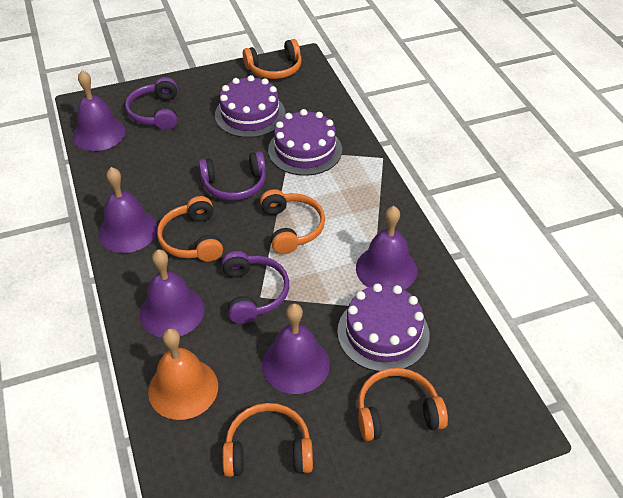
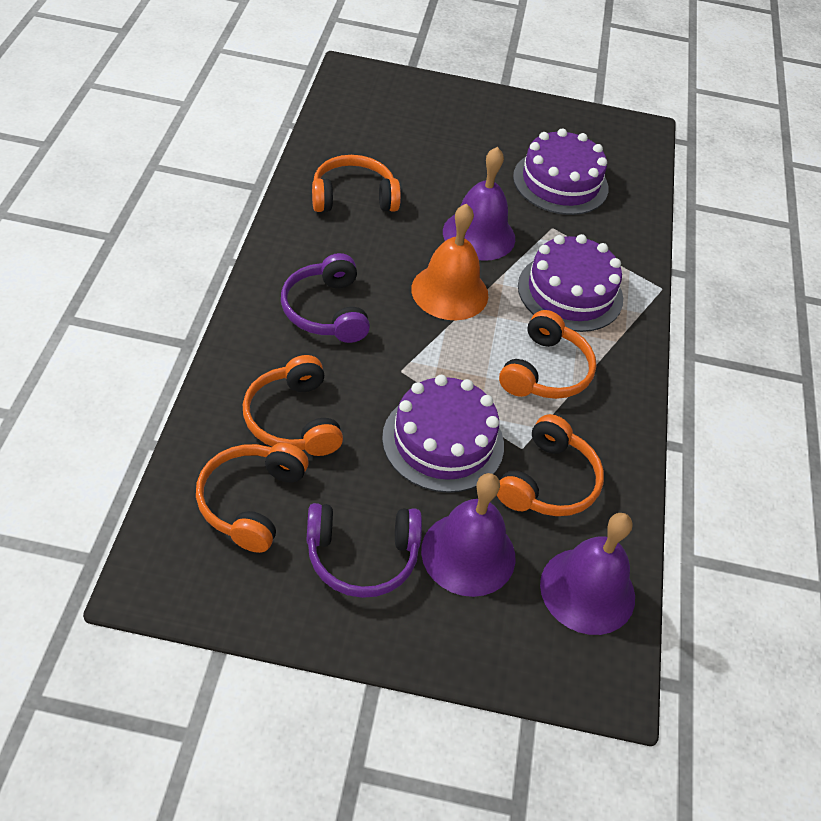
purple bell: 5 -> 3
purple headphones: 3 -> 2

